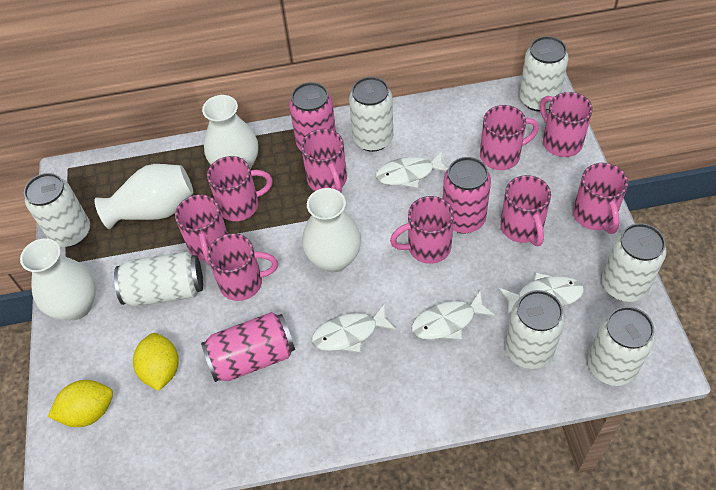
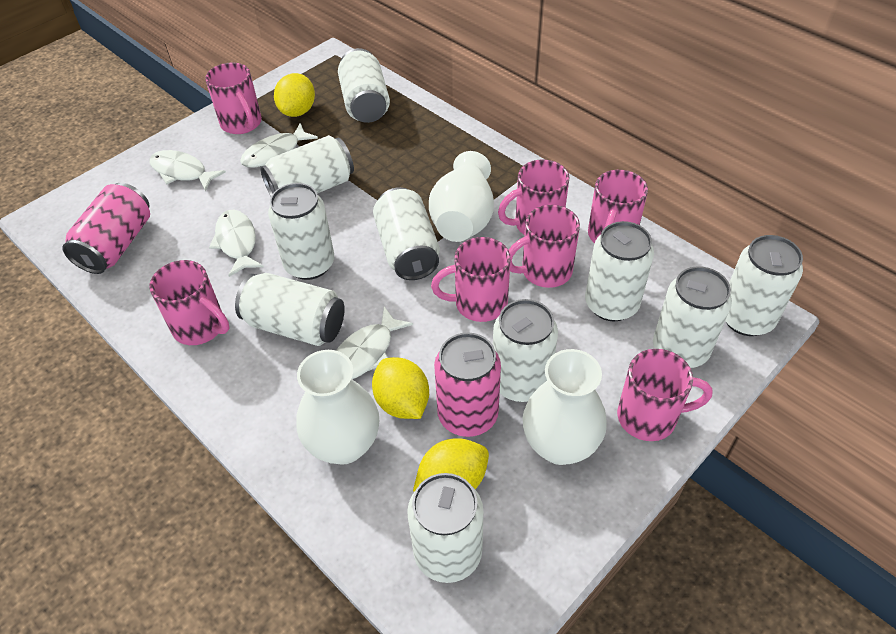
pink can: 3 -> 2
pink mug: 9 -> 7
white can: 7 -> 10
white vase: 4 -> 3
yellow lemon: 2 -> 3

